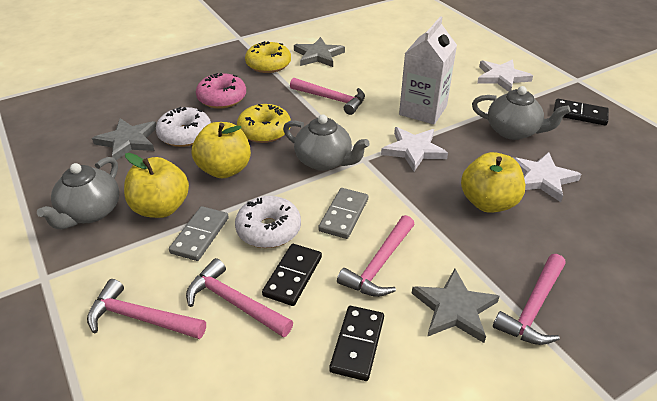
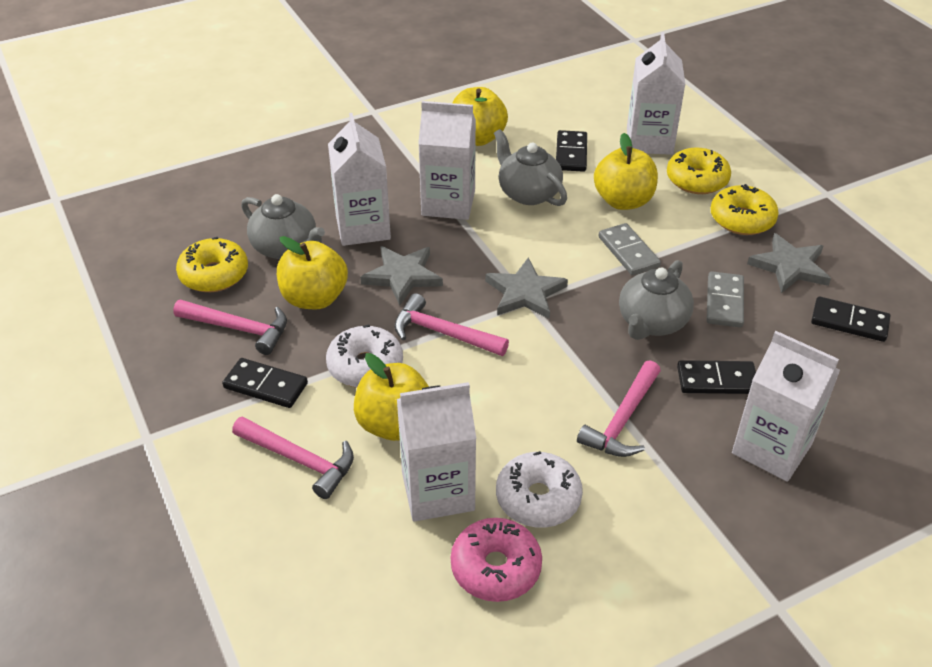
black domino: 3 -> 4
pink hammer: 5 -> 4
white carton: 1 -> 5
white star: 3 -> 0
yellow apple: 3 -> 4
yellow donut: 2 -> 3

